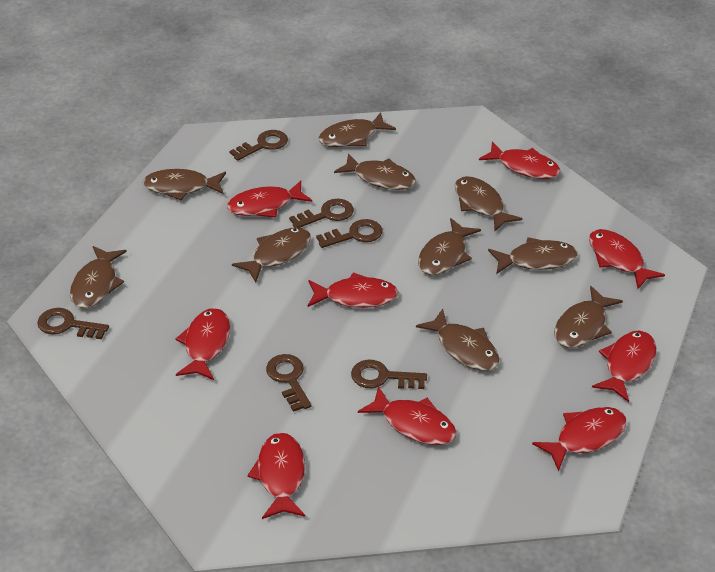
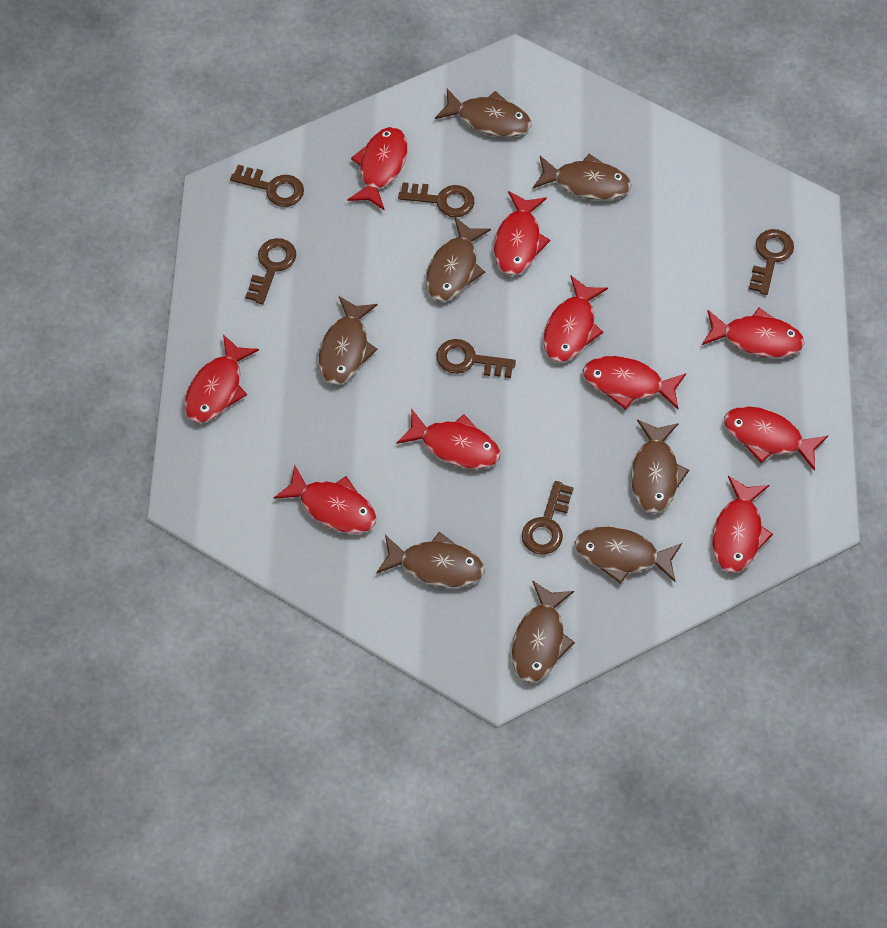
brown fish: 10 -> 8
red fish: 9 -> 10

